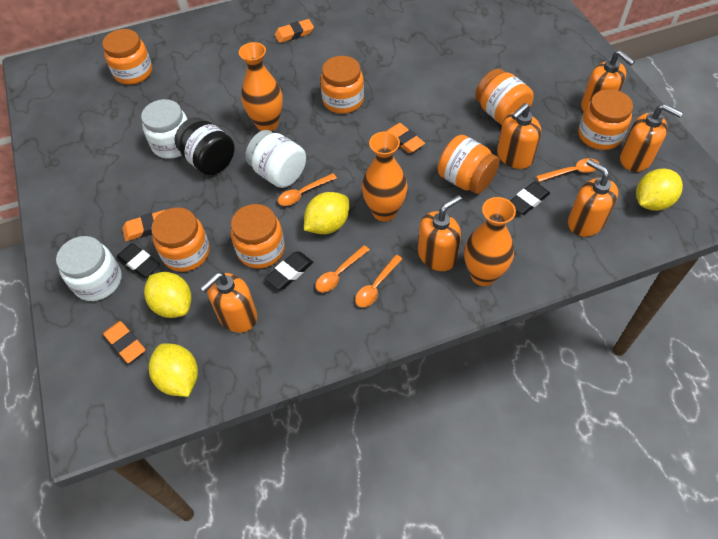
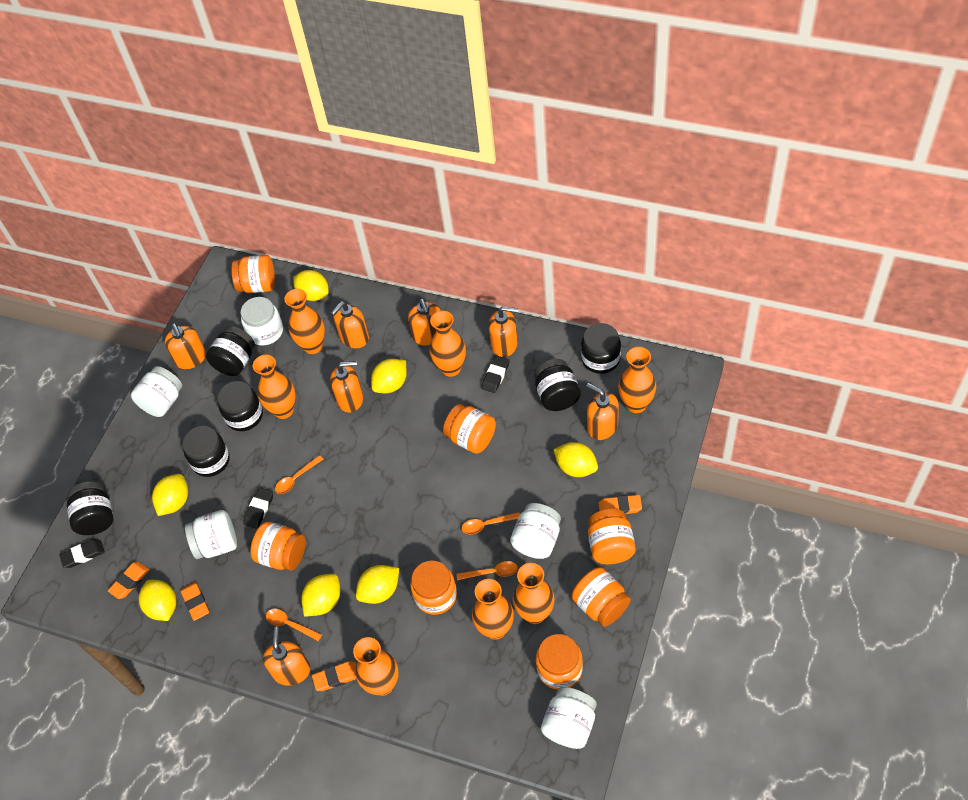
black jar: 1 -> 6
orange soap dispenser: 6 -> 7
orange vase: 3 -> 7
white jar: 3 -> 5
yellow lemon: 4 -> 7

